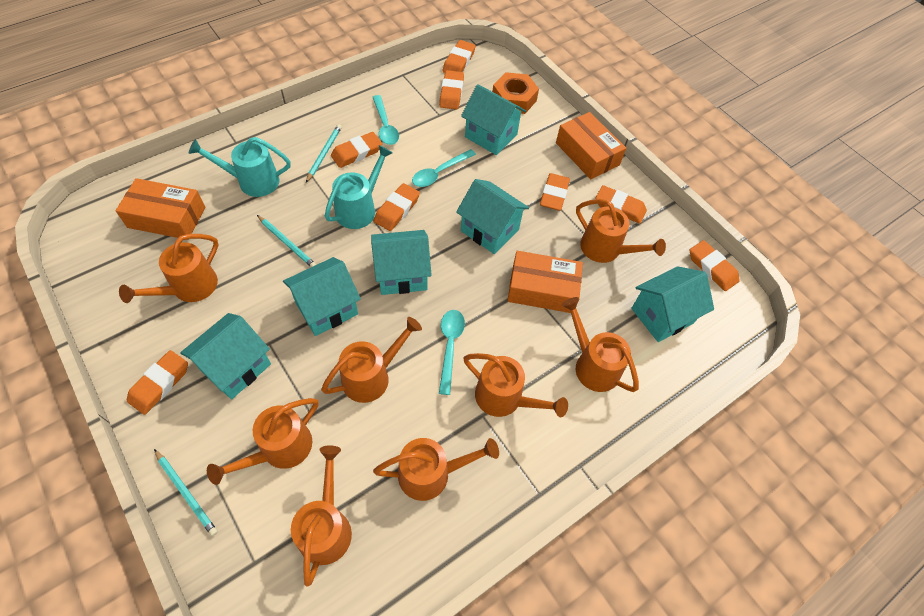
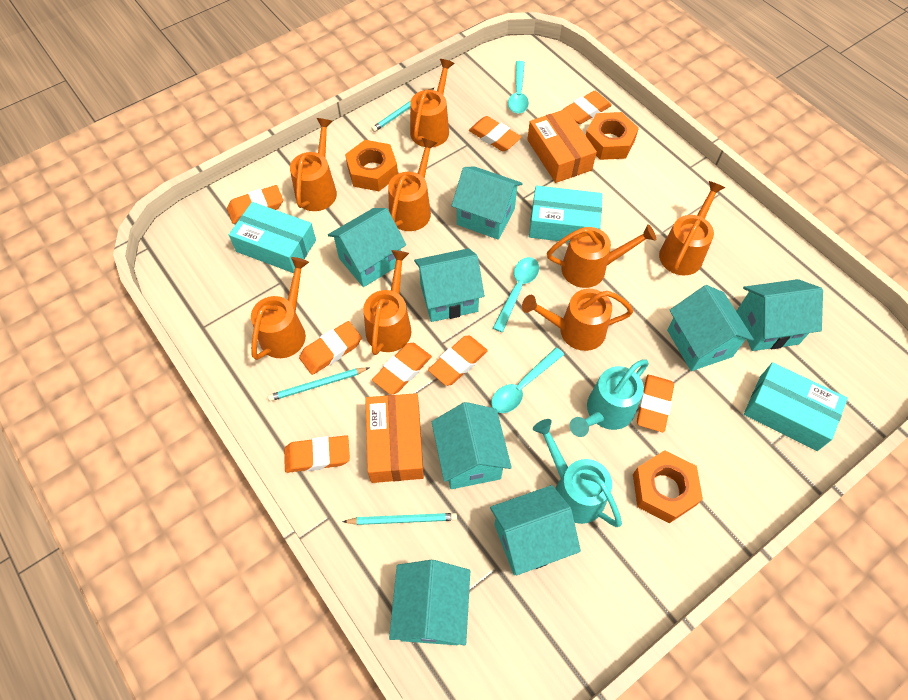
orange box: 3 -> 2
orange nut: 1 -> 3
turquoise box: 0 -> 3
turquoise house: 6 -> 8

